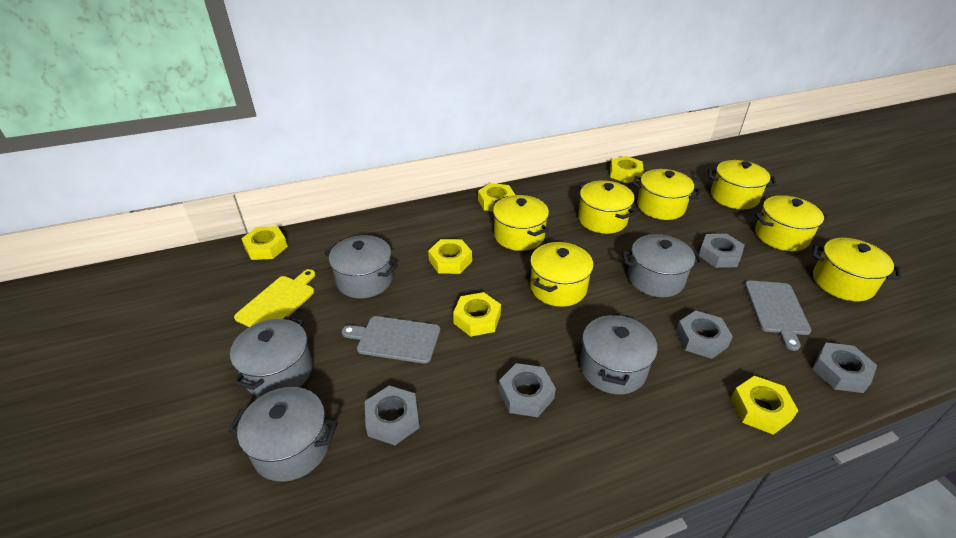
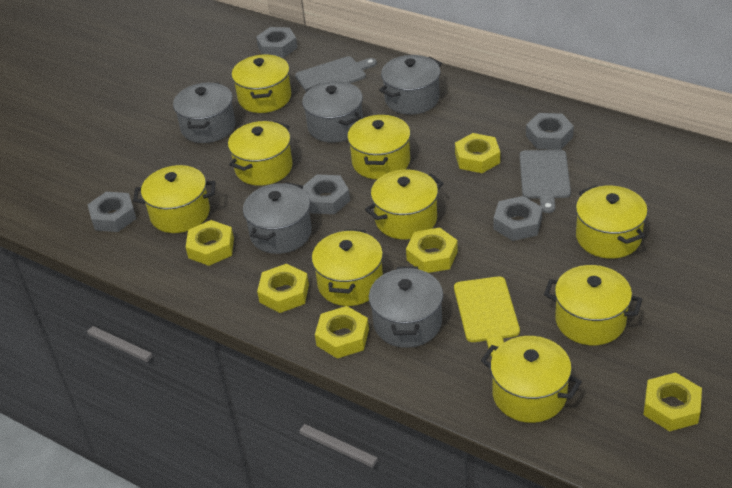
yellow pot: 7 -> 9

